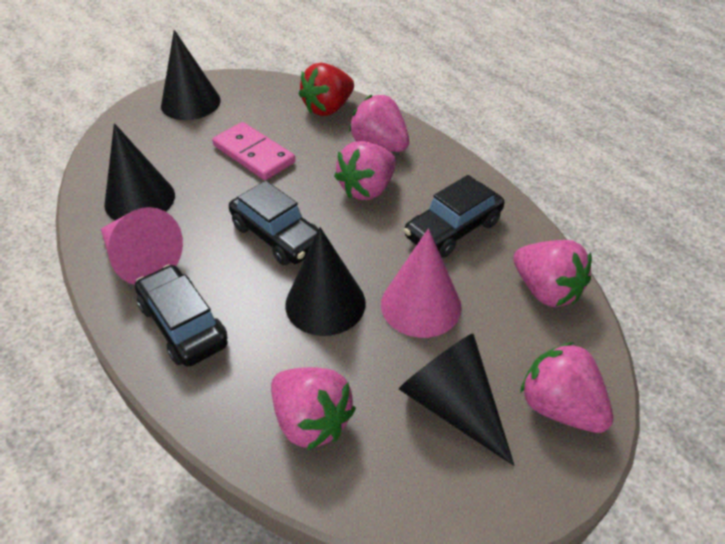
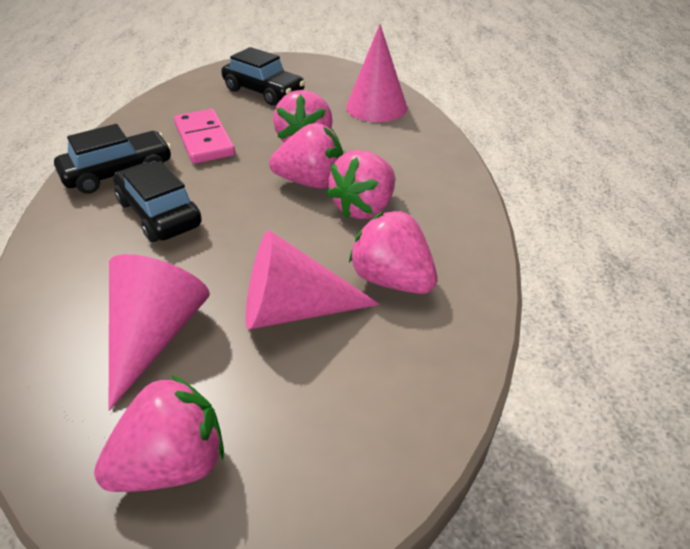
black cone: 4 -> 0
pink cone: 2 -> 3
red strawberry: 1 -> 0

